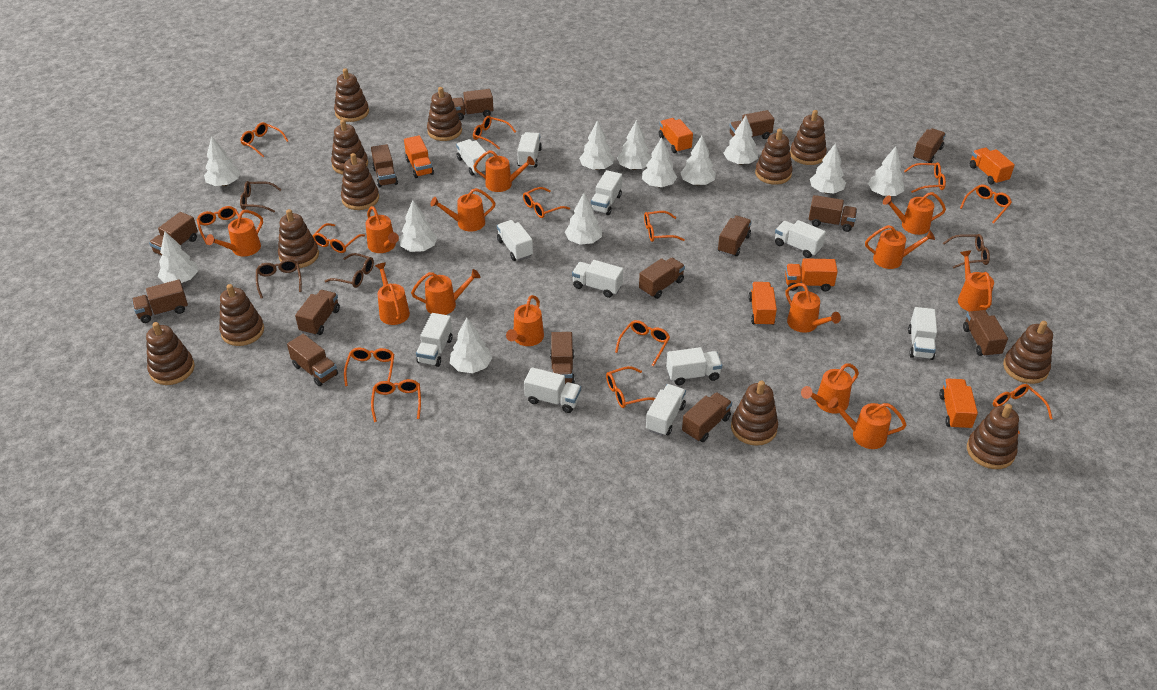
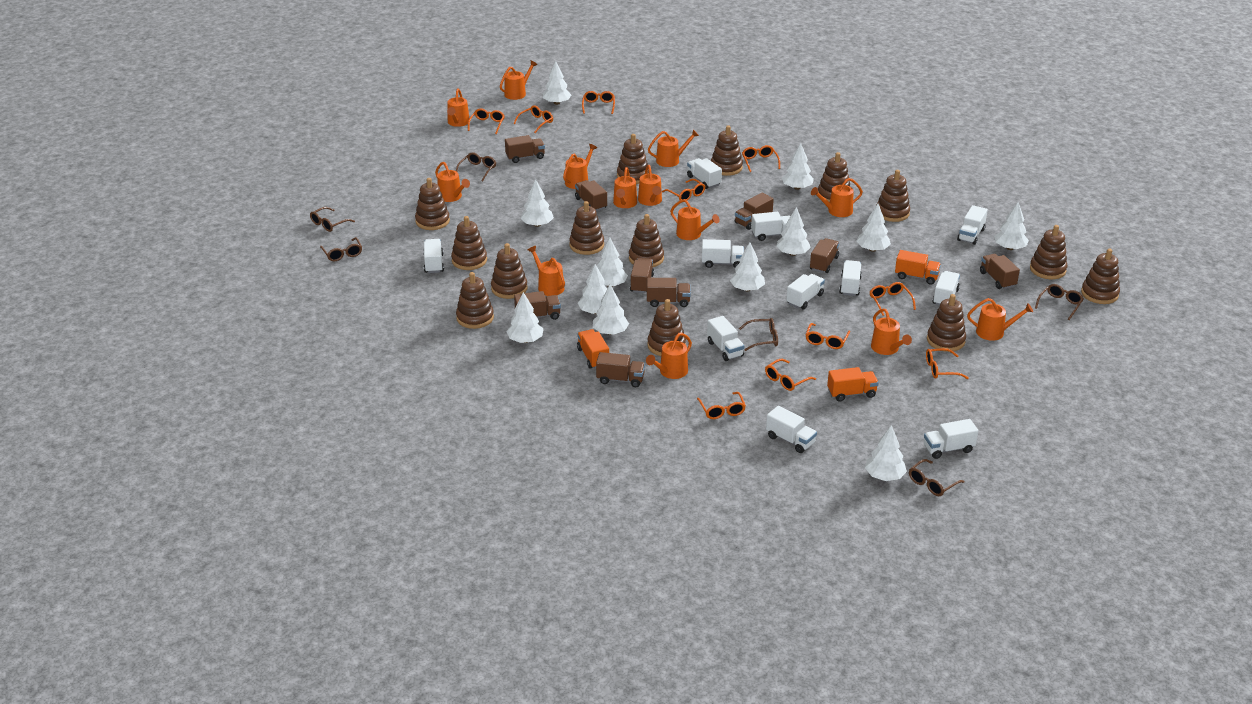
brown glasses: 4 -> 6
brown stacking toy: 12 -> 14
brown truck: 14 -> 9
orange glasses: 13 -> 10
orange truck: 6 -> 3

